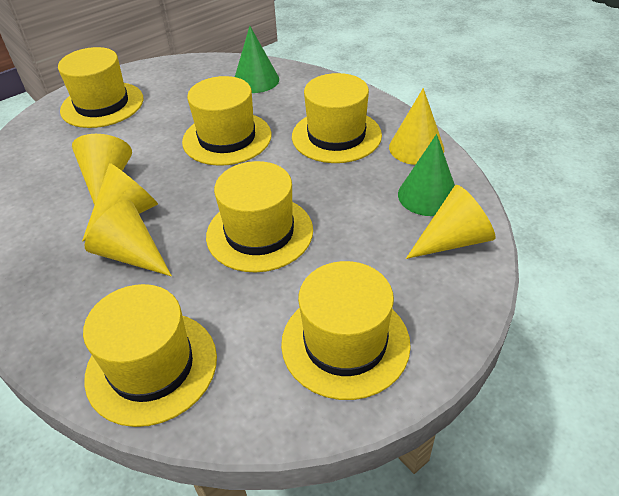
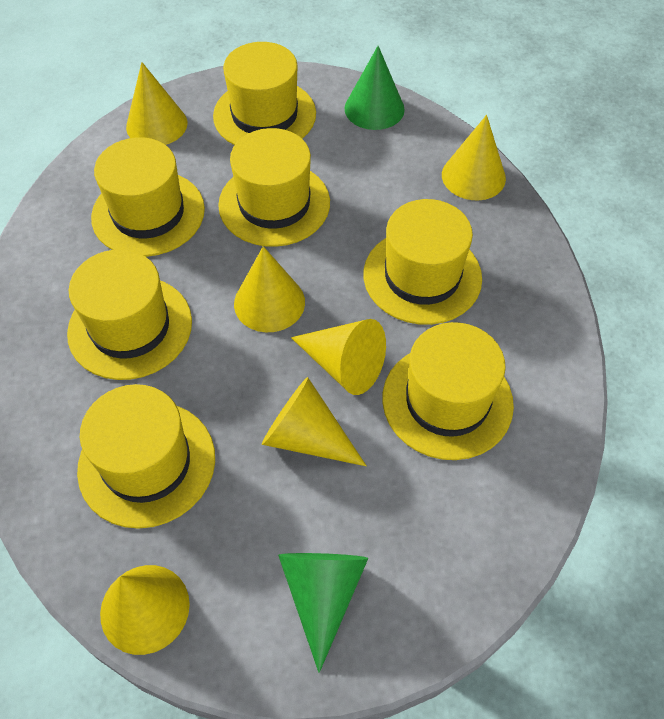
yellow cone: 5 -> 6
yellow hat: 6 -> 7

